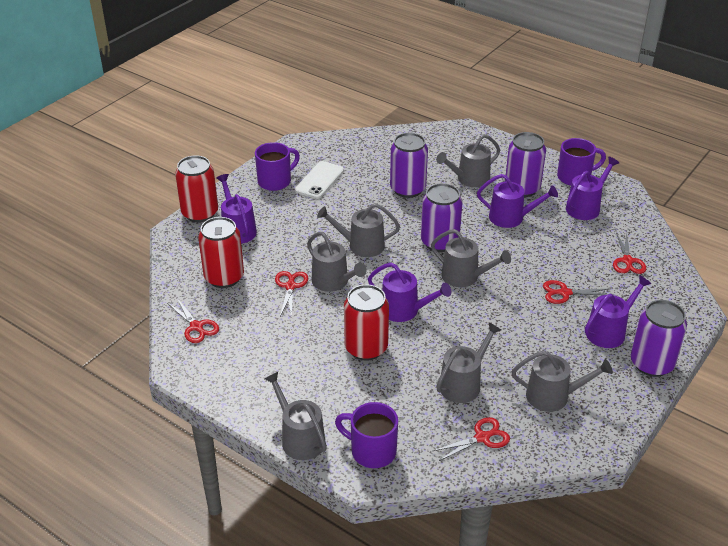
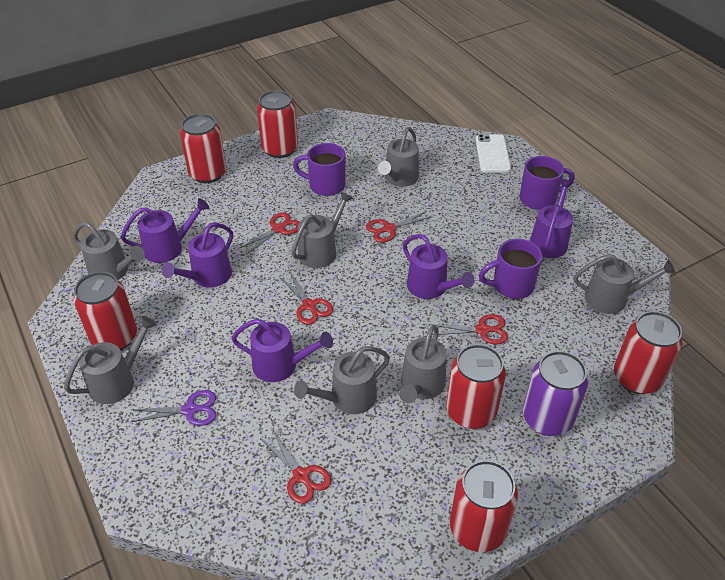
purple can: 4 -> 1
purple scissors: 0 -> 1
red can: 3 -> 6

